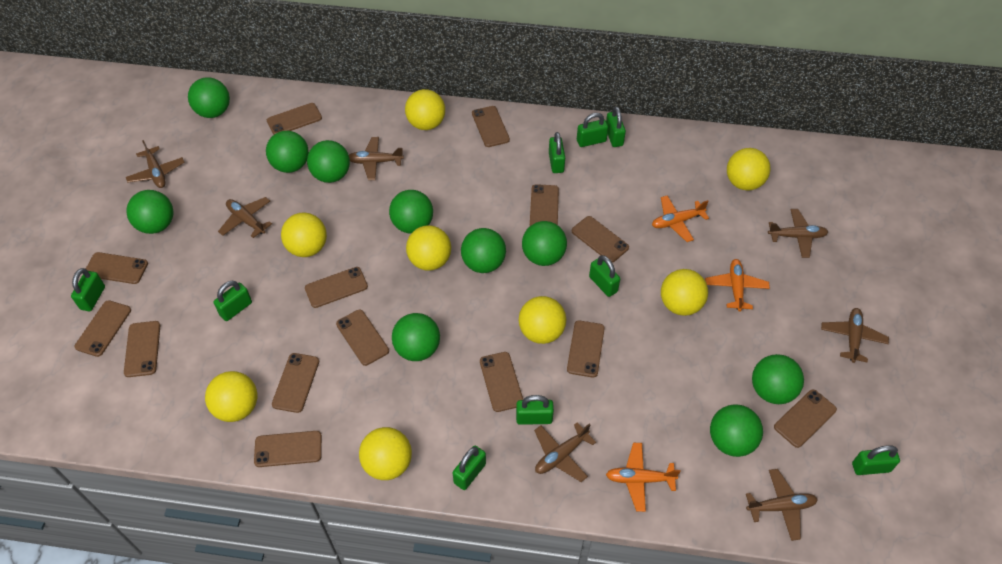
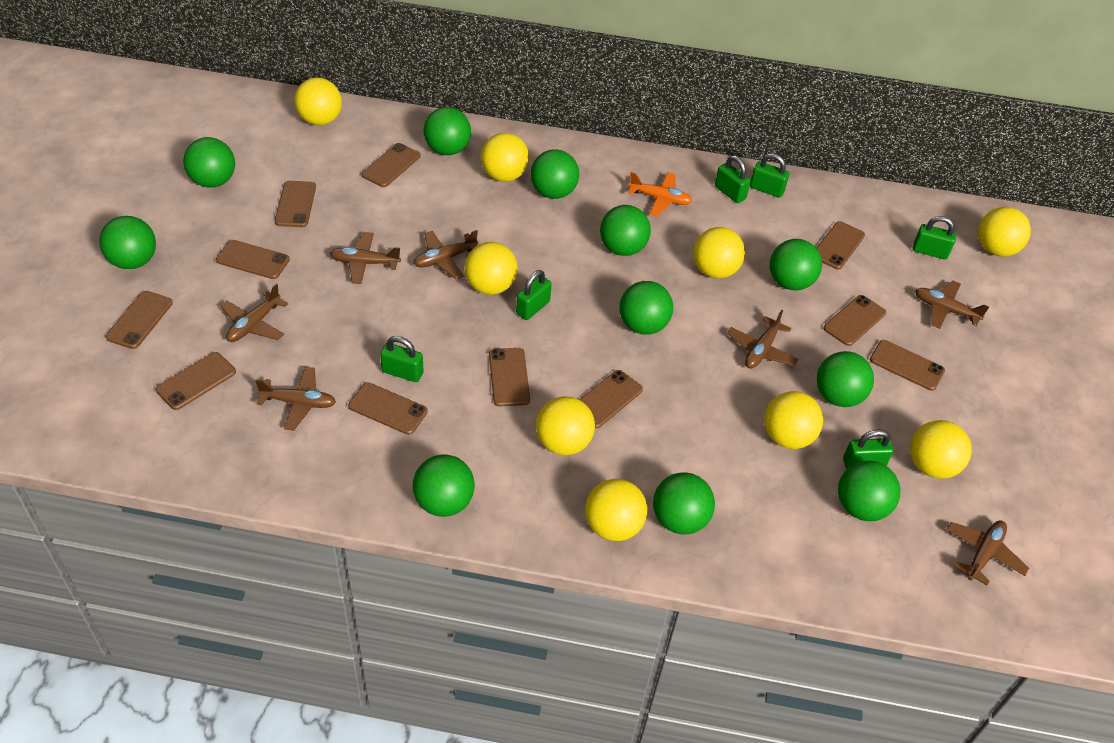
brown phone: 14 -> 11
green ball: 10 -> 11
green padlock: 9 -> 6
orange plane: 3 -> 1
yellow ball: 8 -> 9

